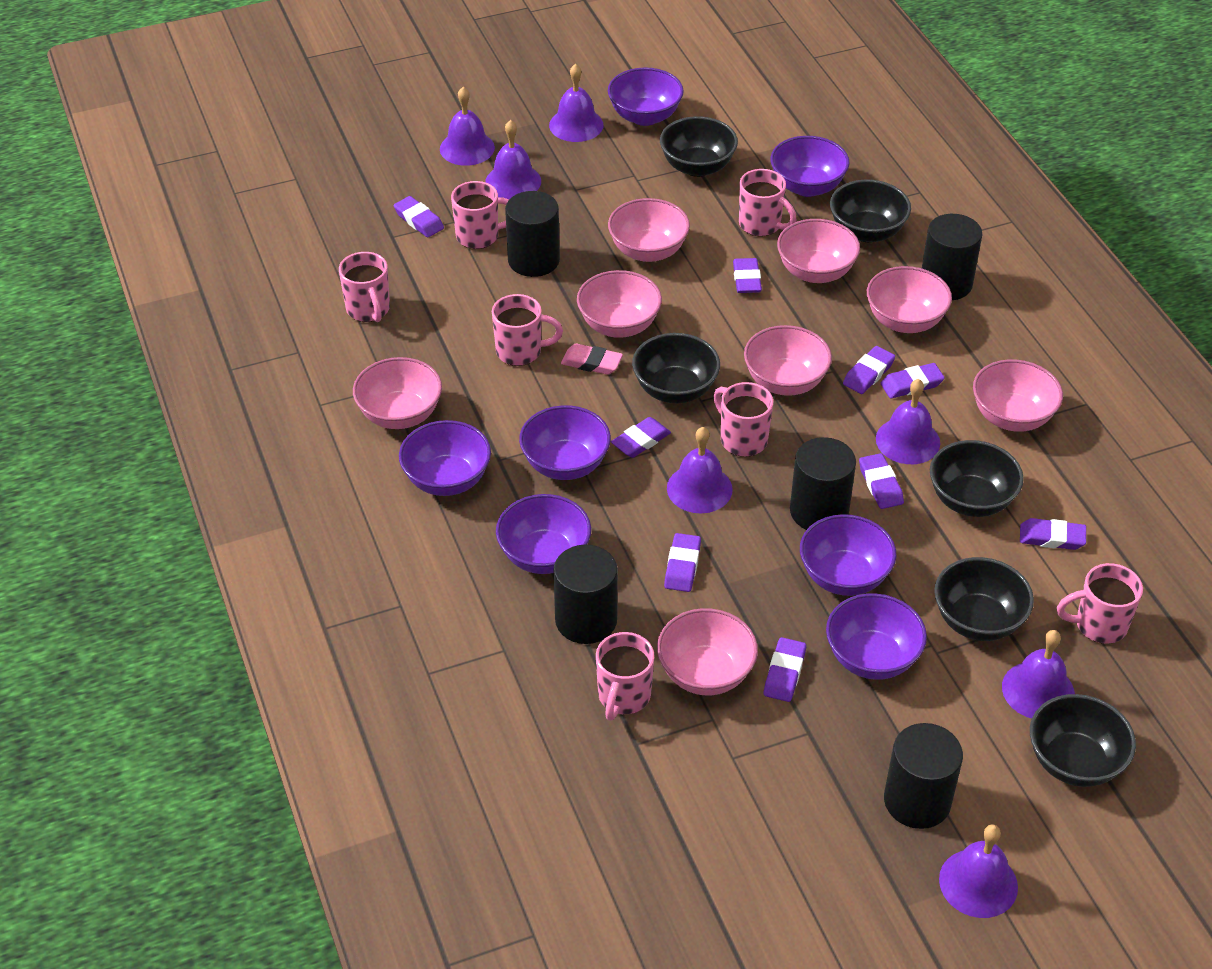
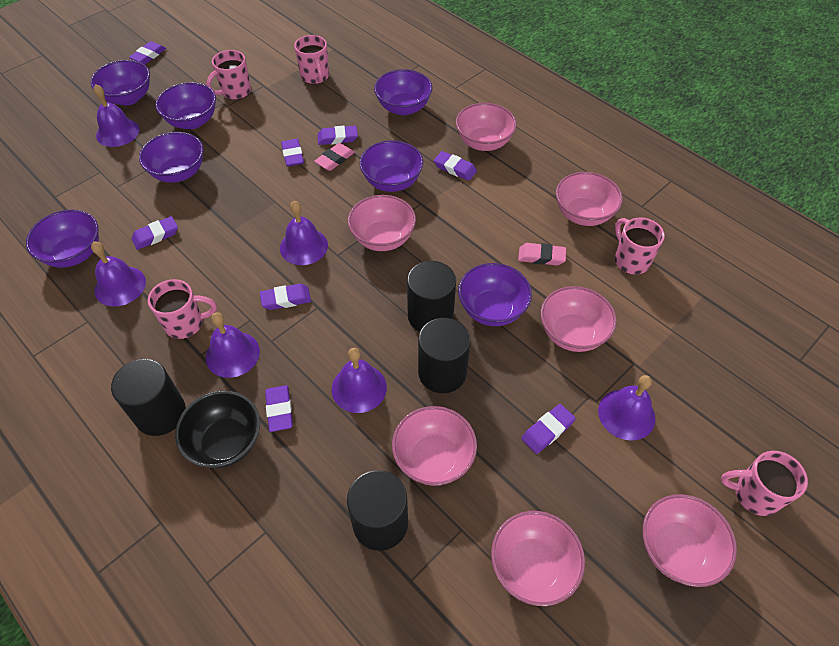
black bowl: 6 -> 1
black cylinder: 5 -> 4
pink bowl: 8 -> 7
pink eraser: 1 -> 2
pink mug: 7 -> 5
purple bell: 7 -> 6
purple eraser: 9 -> 8

